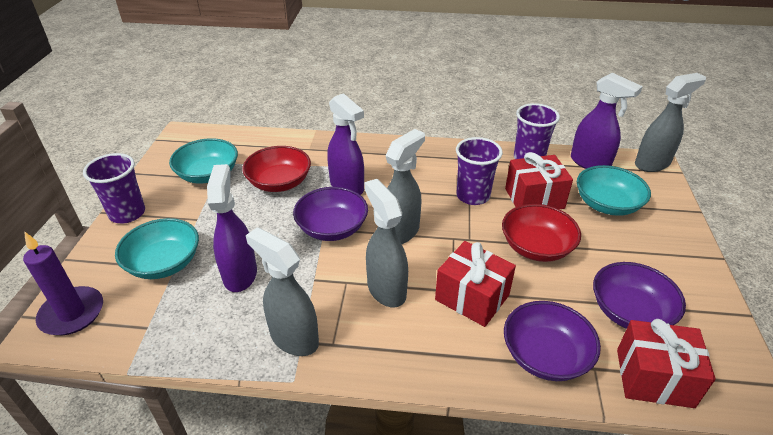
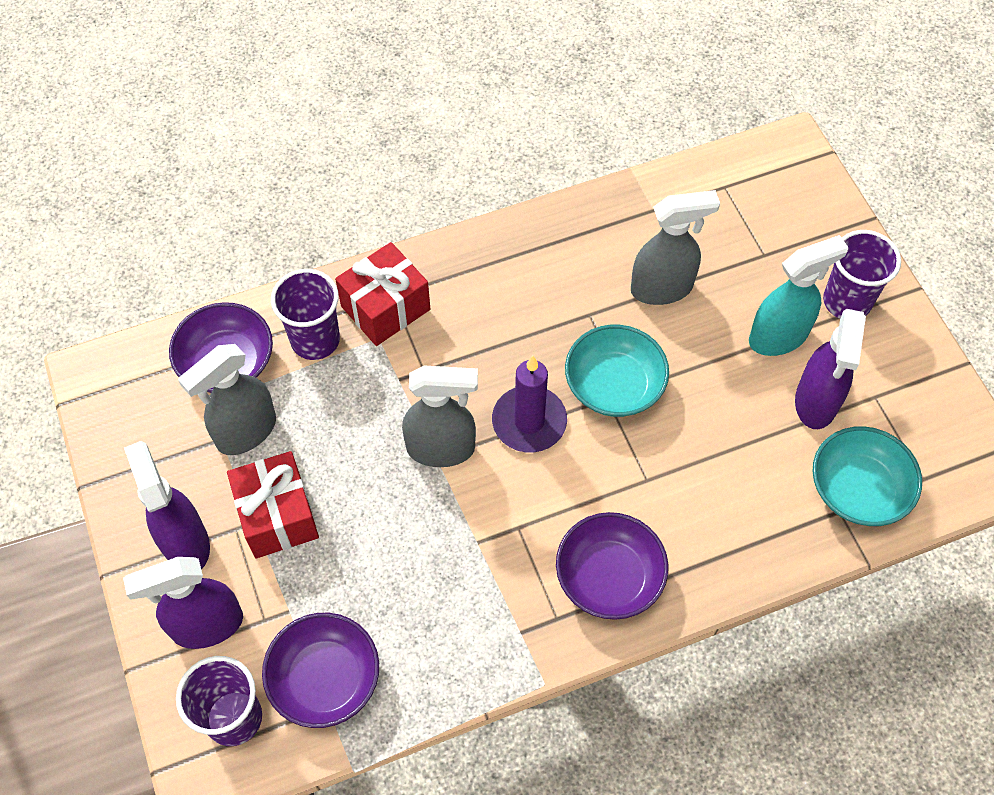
grey spray bottle: 4 -> 3
red bowl: 2 -> 0
red gift: 3 -> 2
turquoise bowl: 3 -> 2
turquoise spray bottle: 0 -> 1

